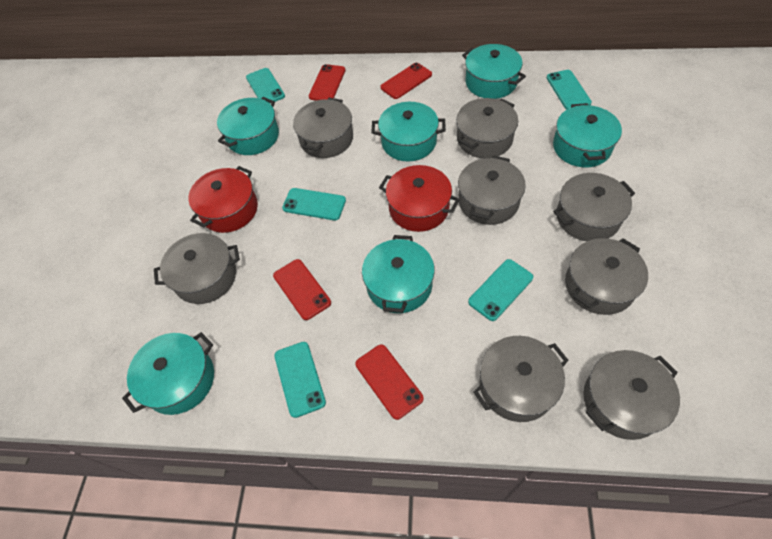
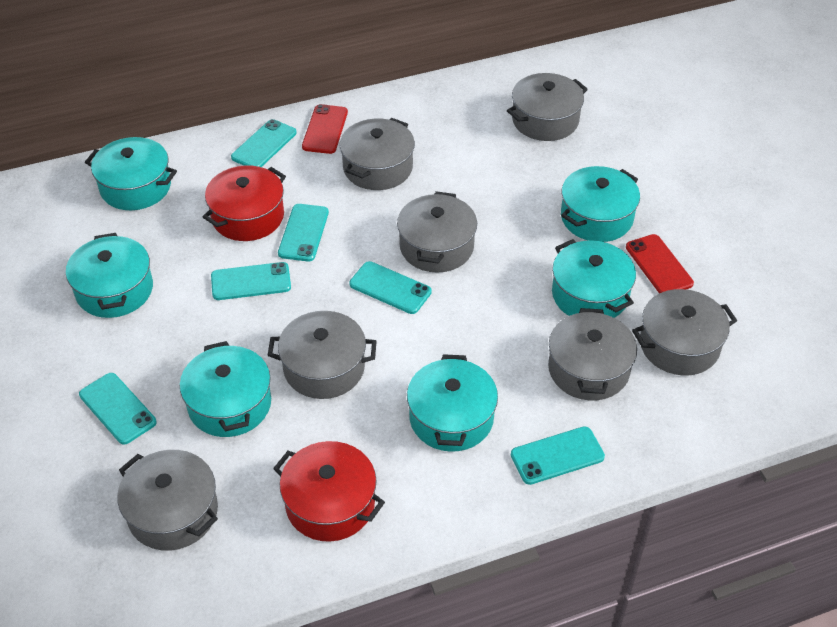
grey pot: 8 -> 7
red phone: 4 -> 2
turquoise phone: 5 -> 6

